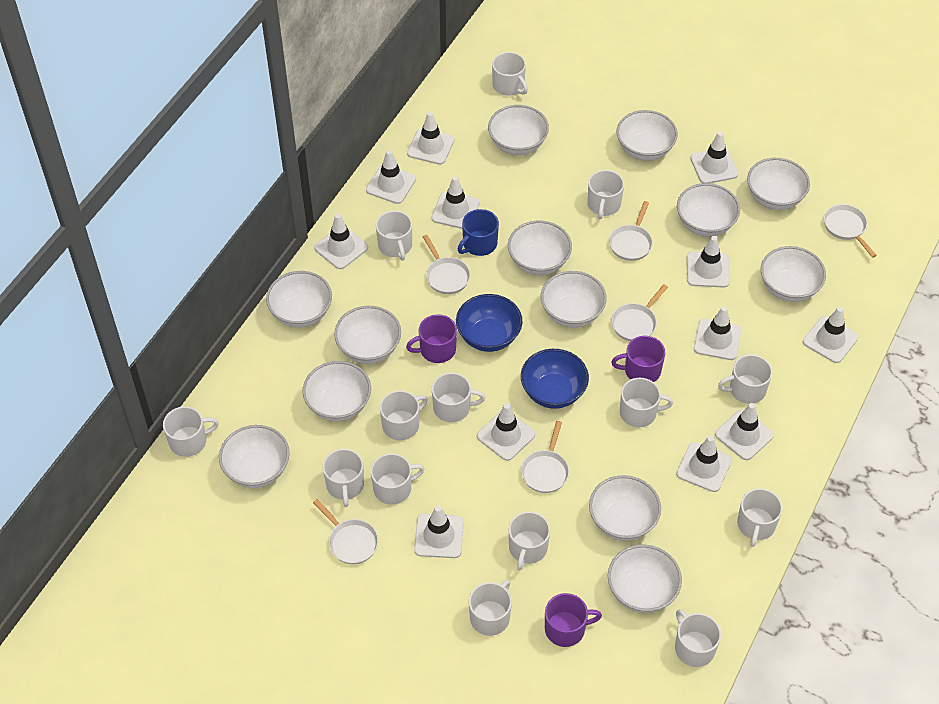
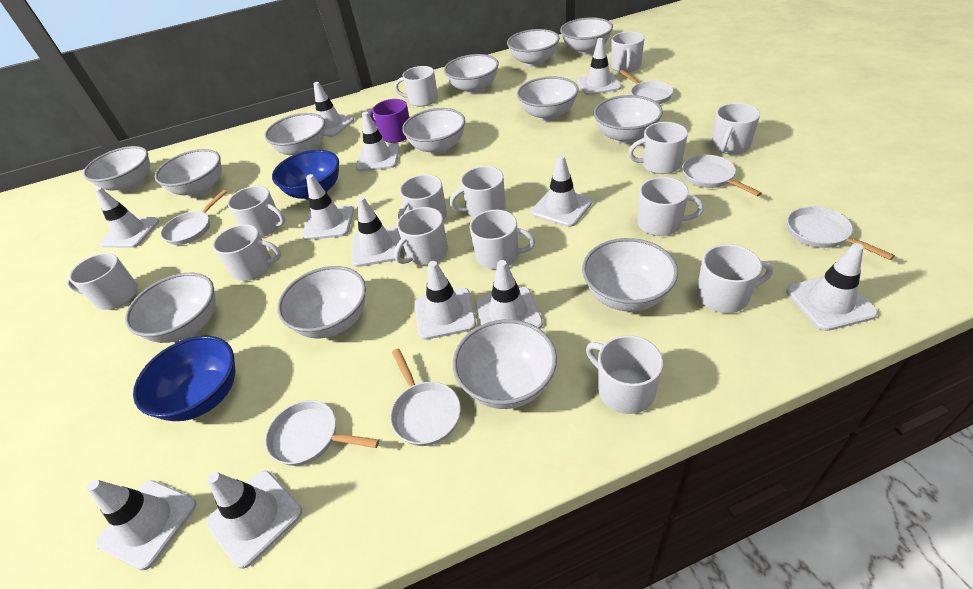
blue mug: 1 -> 0
purple mug: 3 -> 1

